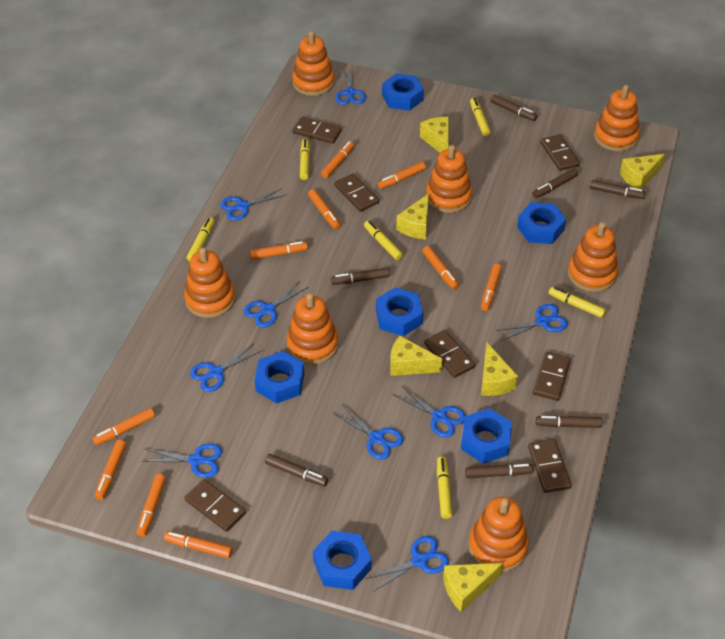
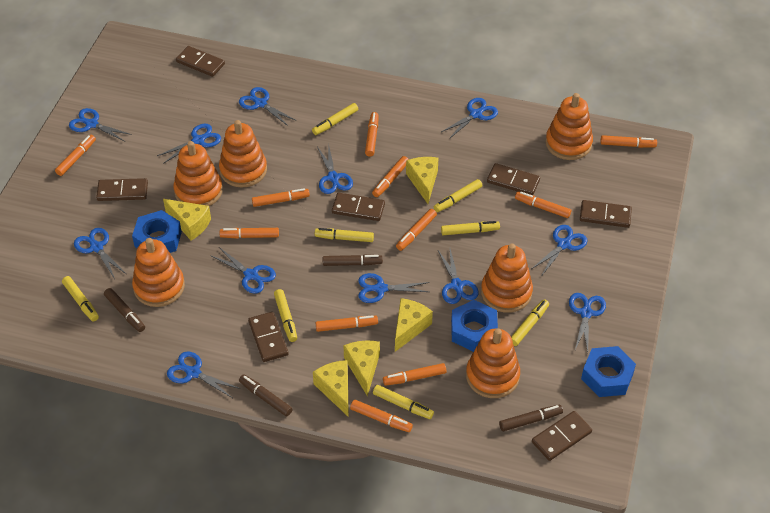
blue nut: 6 -> 3
blue scissors: 9 -> 12
brown marker: 7 -> 4
orange marker: 10 -> 11
orange stacking toy: 7 -> 6
yellow cheese: 6 -> 5
yellow marker: 6 -> 8

